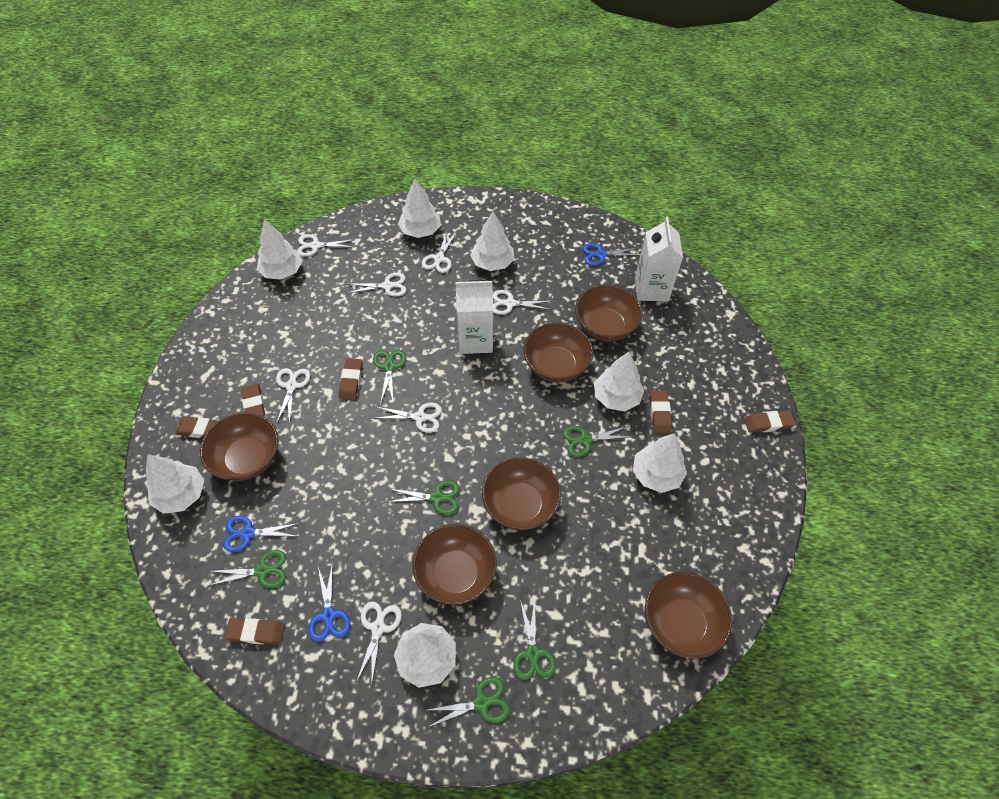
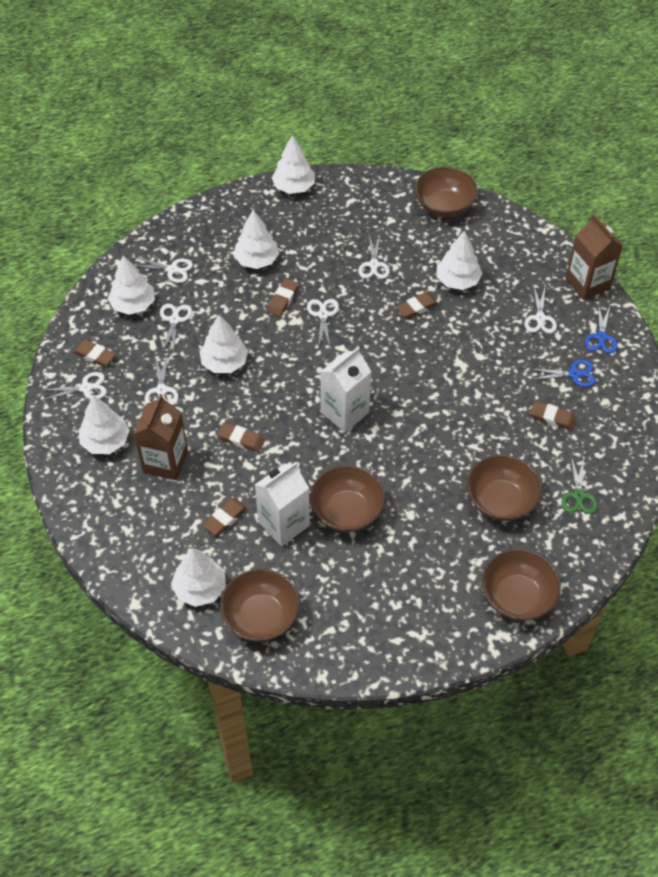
blue scissors: 3 -> 2
brown bowl: 6 -> 5
brown carton: 0 -> 2
green scissors: 6 -> 1

